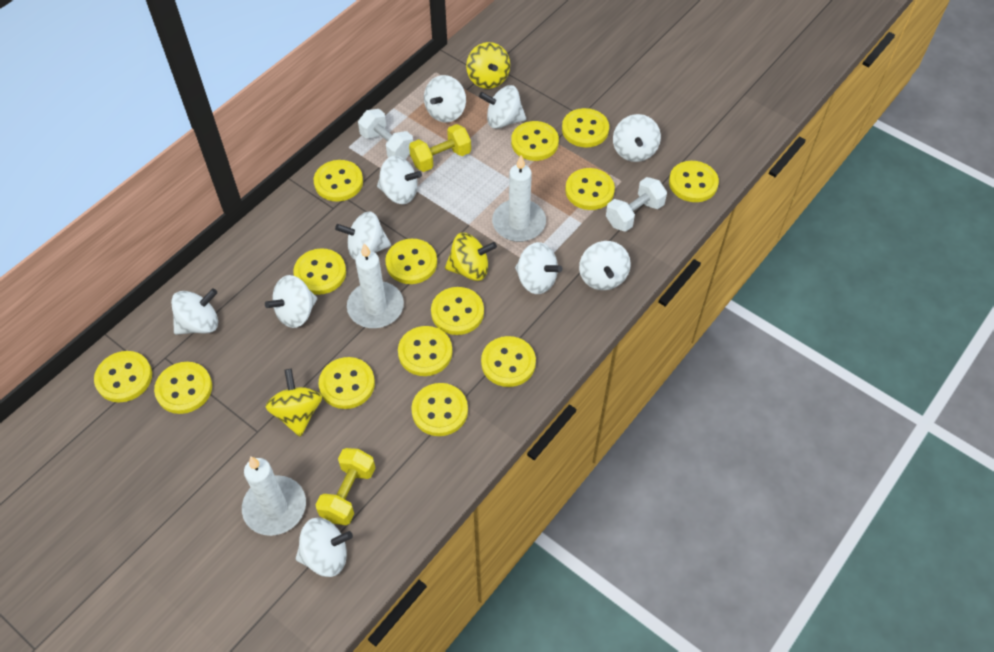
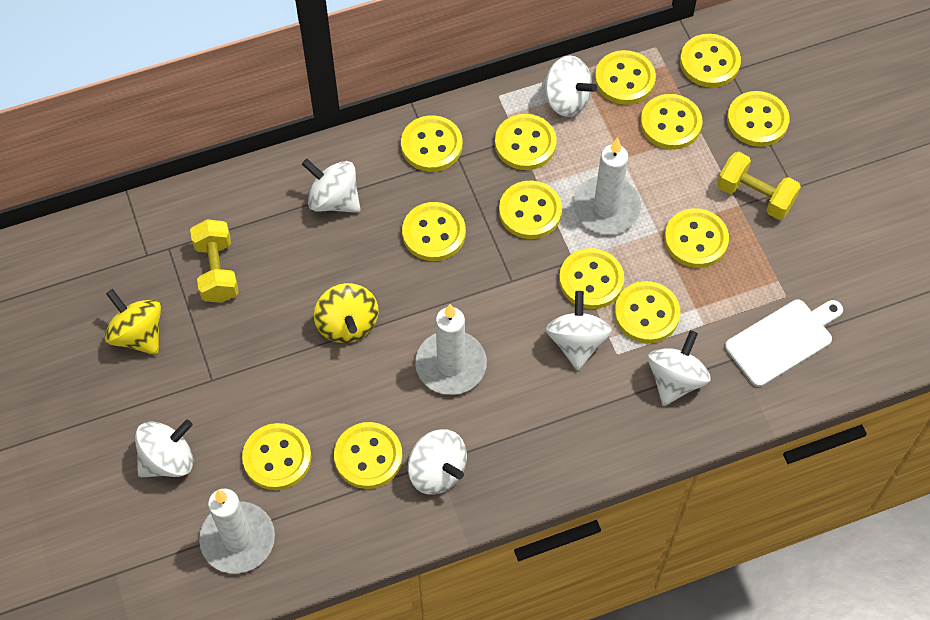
white cutting board: 0 -> 1
white dumbbell: 2 -> 0
white spinning top: 10 -> 6
yellow button: 14 -> 13
yellow spinning top: 3 -> 2

